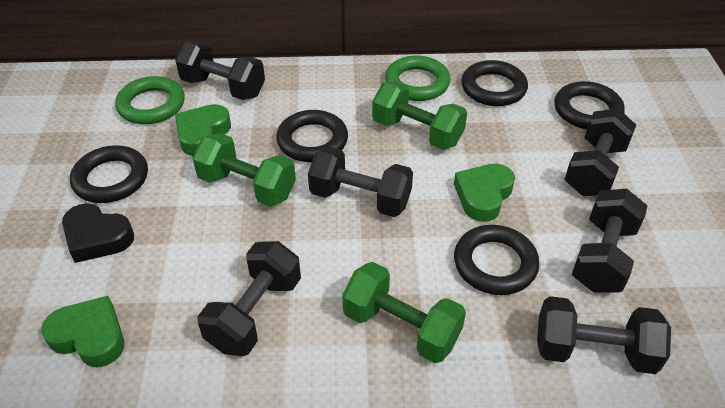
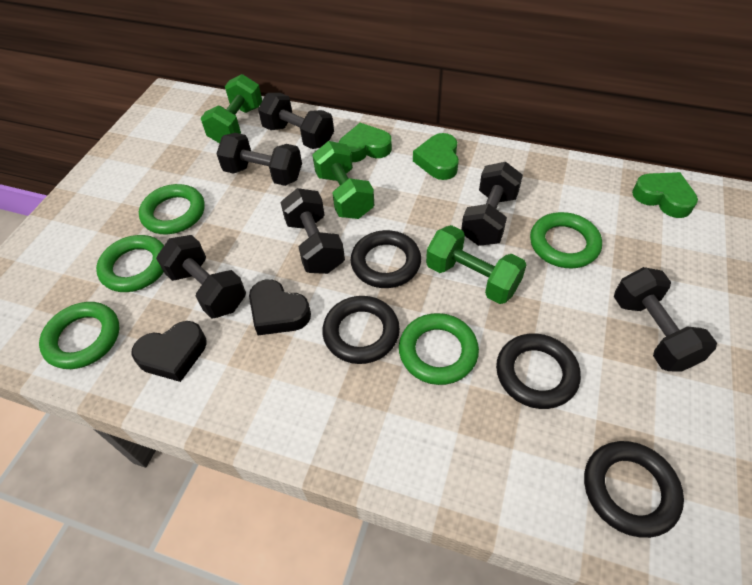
black heart: 1 -> 2
black ring: 5 -> 4
green ring: 2 -> 5

